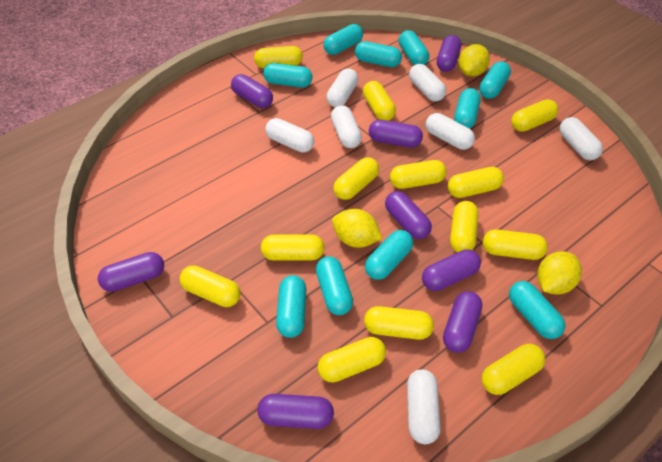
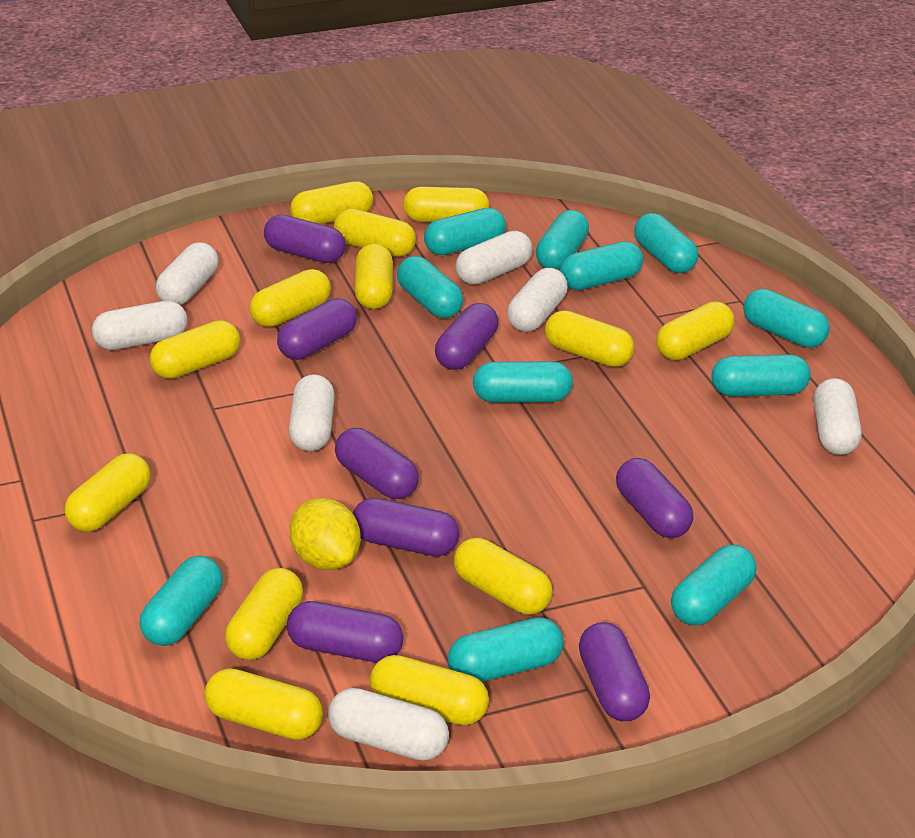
turquoise capsule: 10 -> 11
yellow lemon: 3 -> 1

